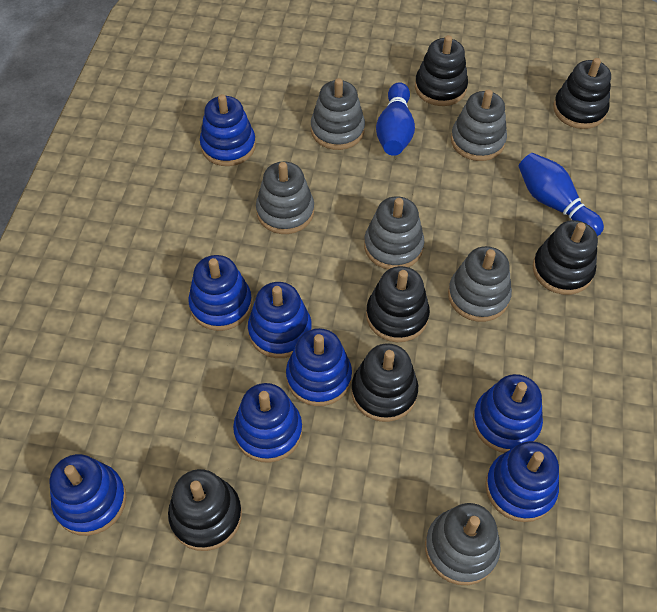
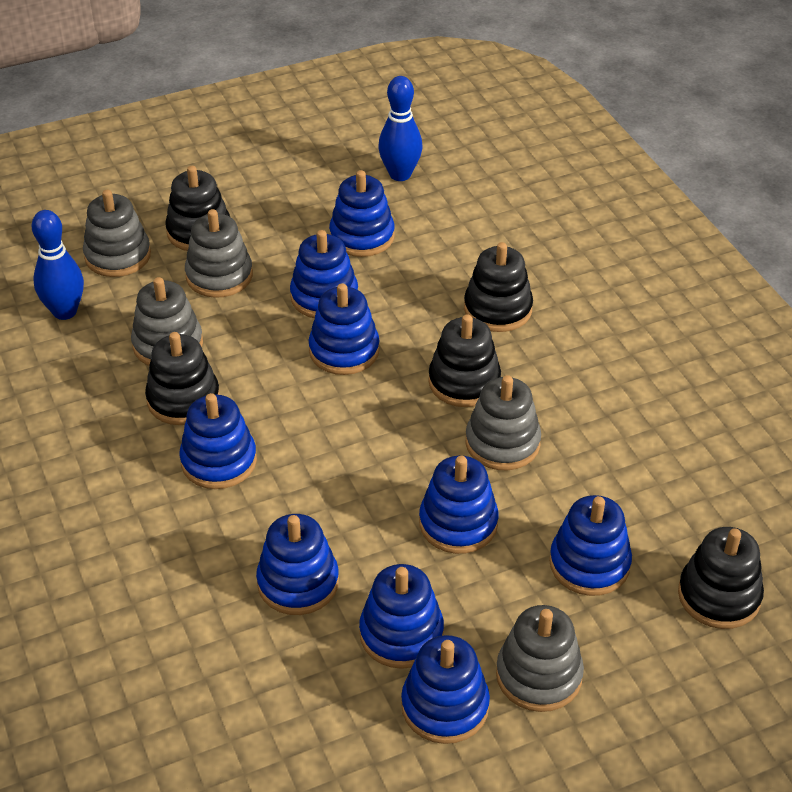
black stacking toy: 6 -> 5
blue stacking toy: 8 -> 9
grey stacking toy: 6 -> 5

